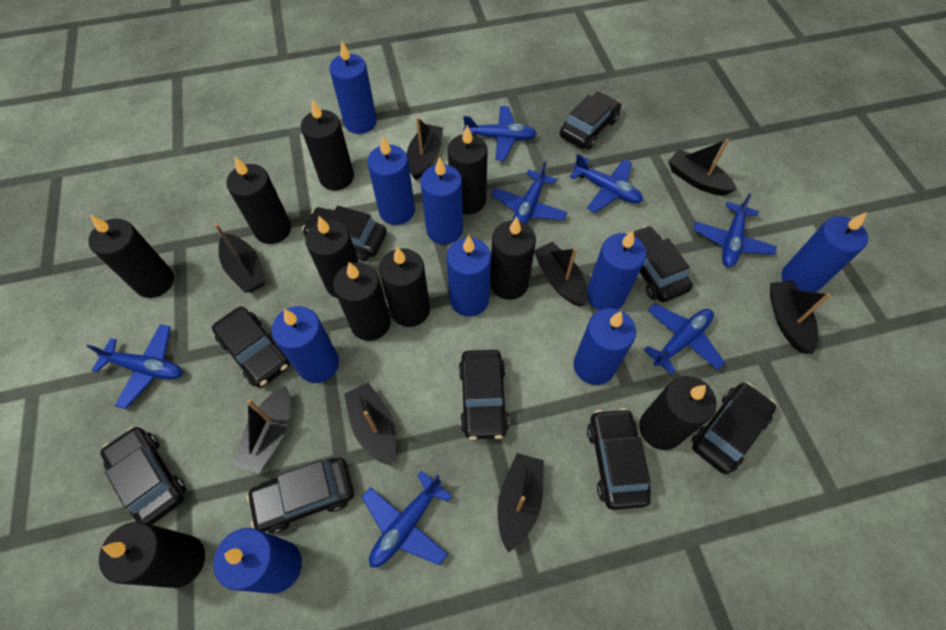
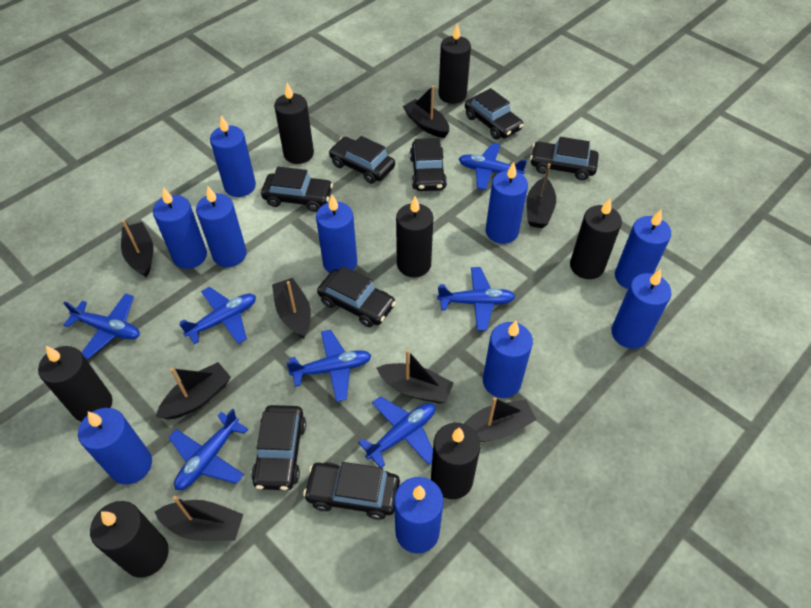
black candle: 10 -> 7
black car: 9 -> 8
blue candle: 9 -> 10

